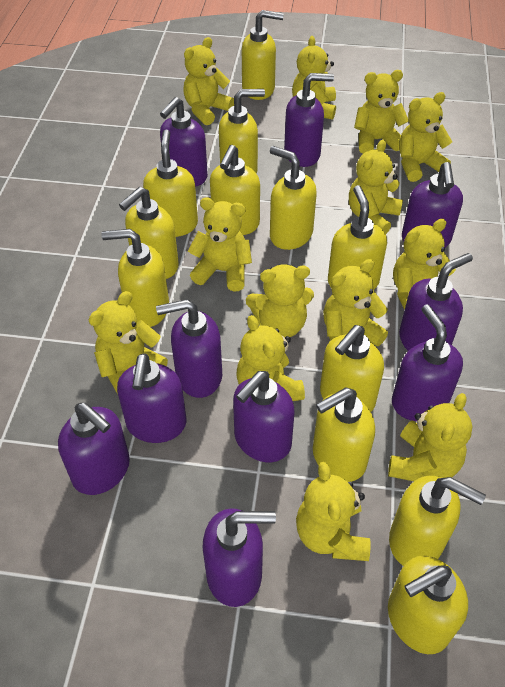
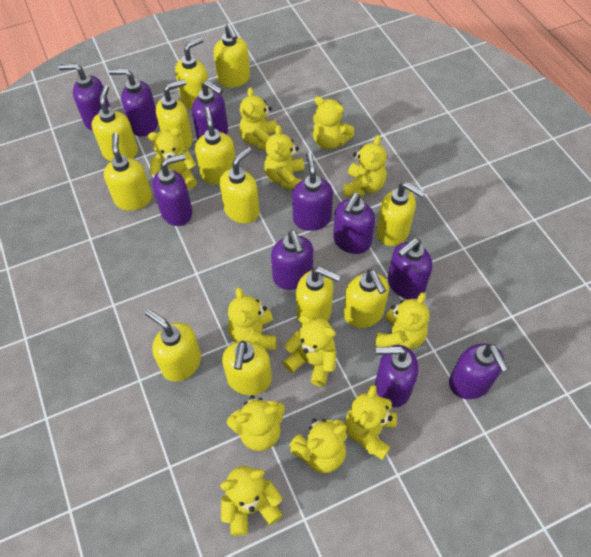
yellow teddy bear: 13 -> 12

